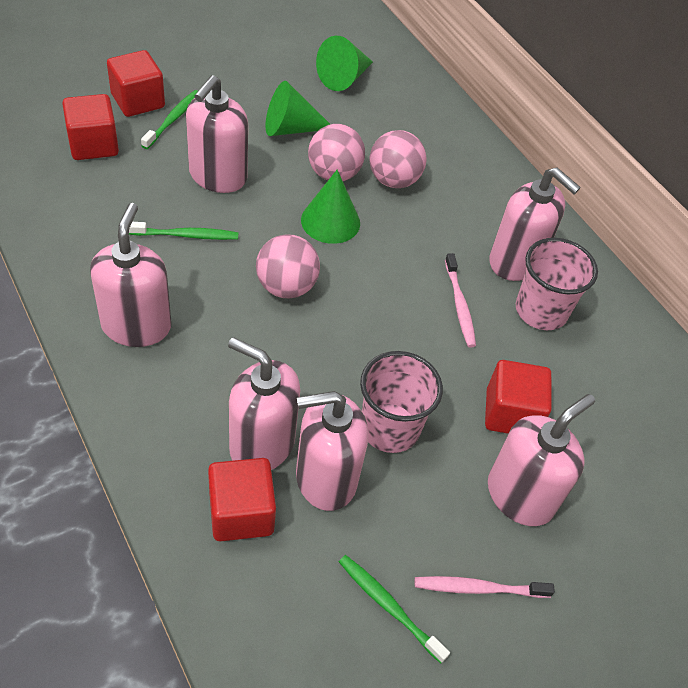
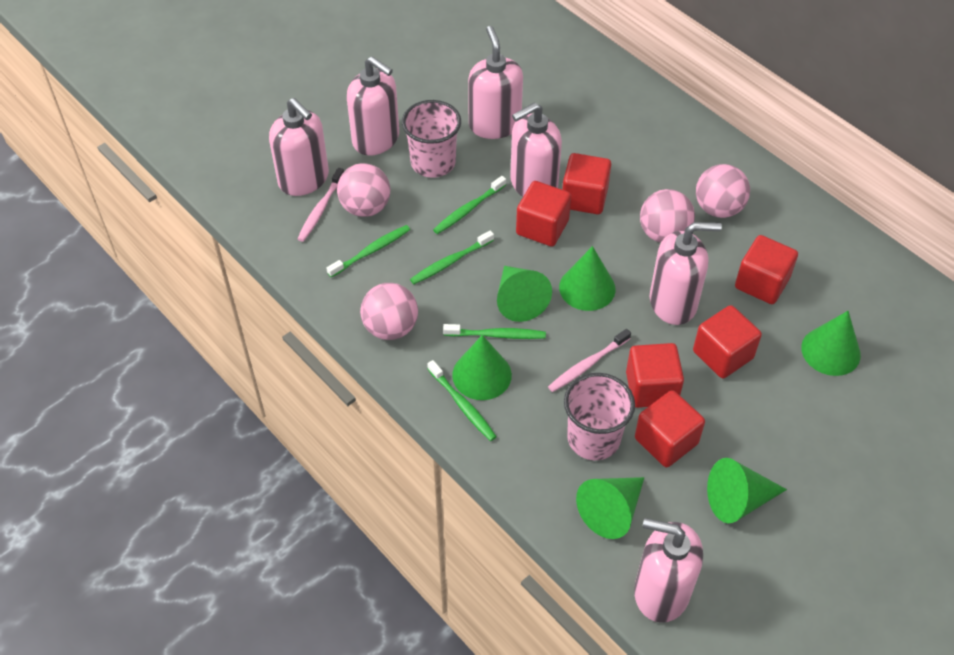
green cone: 3 -> 6
green toothbrush: 3 -> 5
pink ball: 3 -> 4
red cube: 4 -> 6

